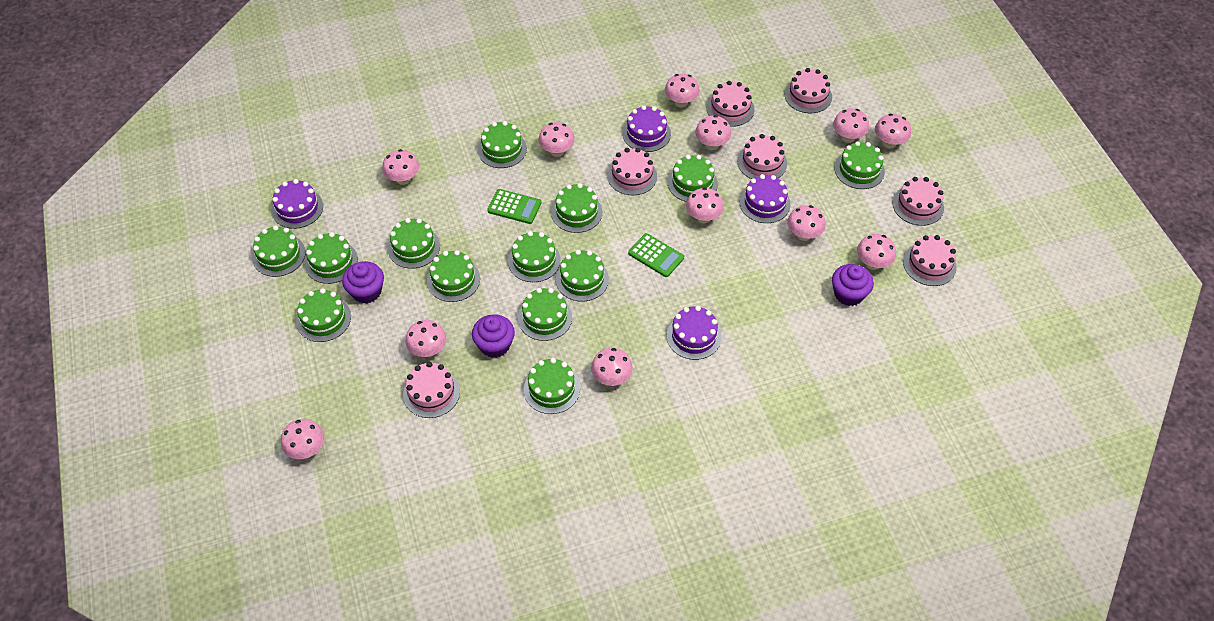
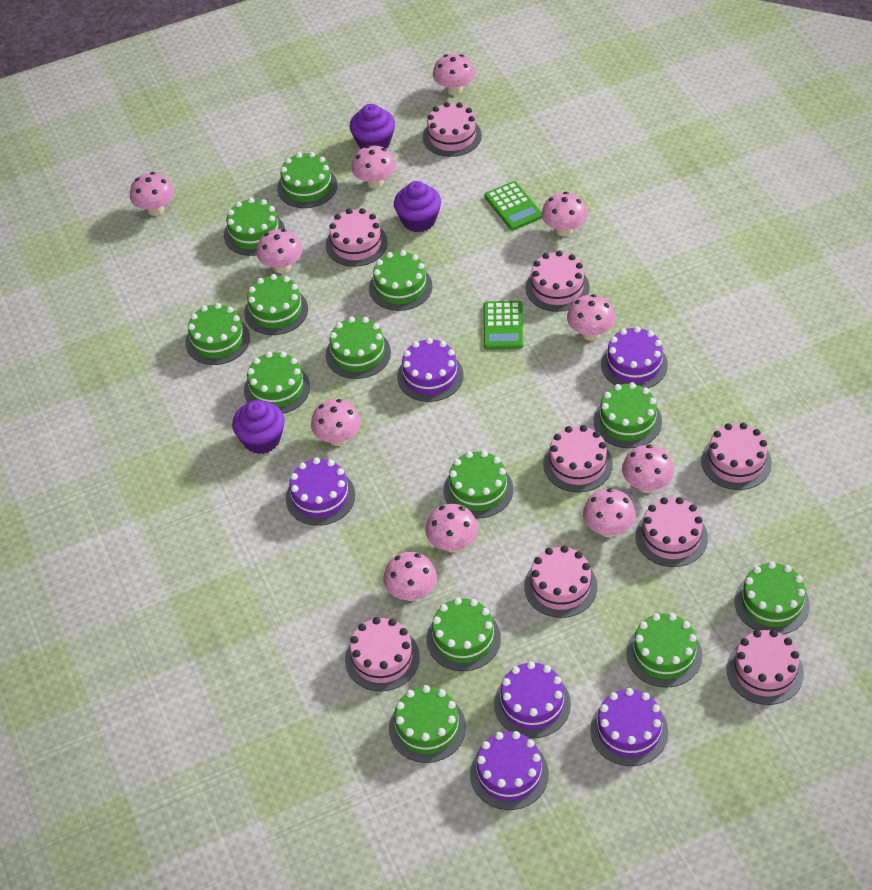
pink cake: 7 -> 9
pink mushroom: 12 -> 11
purple cake: 4 -> 6

